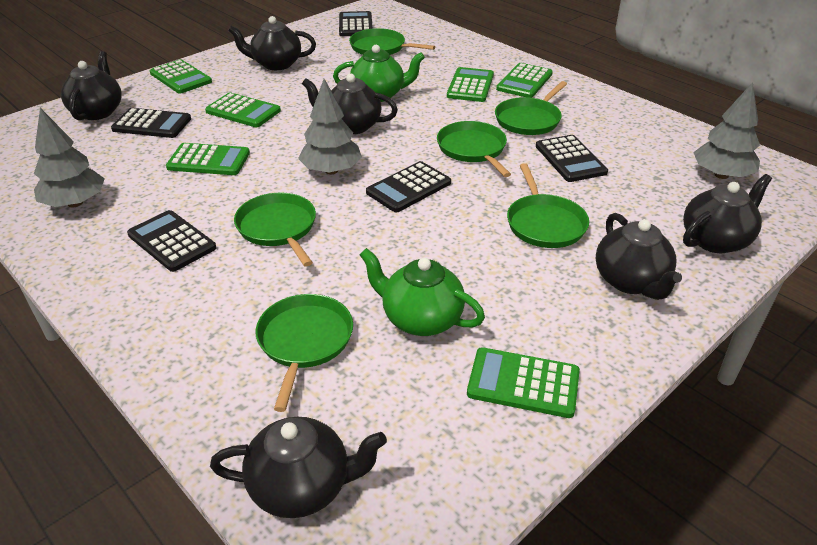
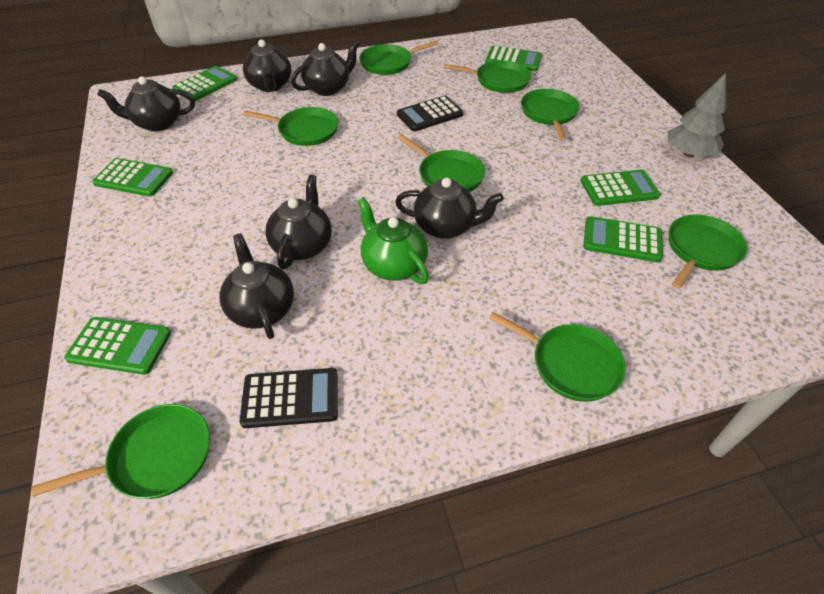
black calculator: 5 -> 2
green pan: 6 -> 8
green teapot: 2 -> 1
grey tree: 3 -> 1

